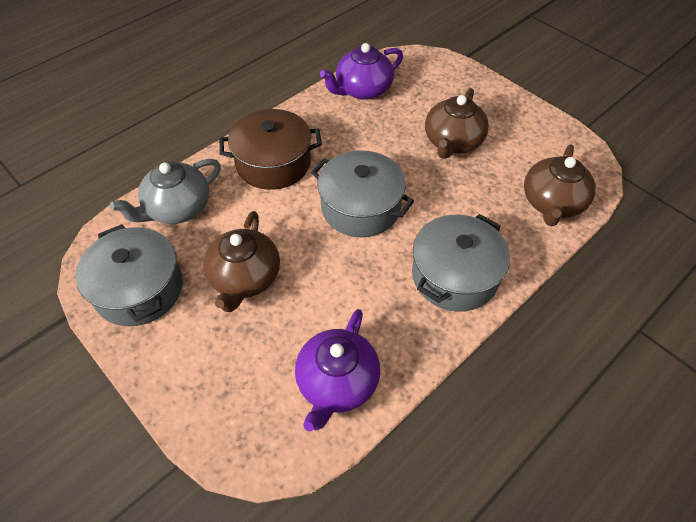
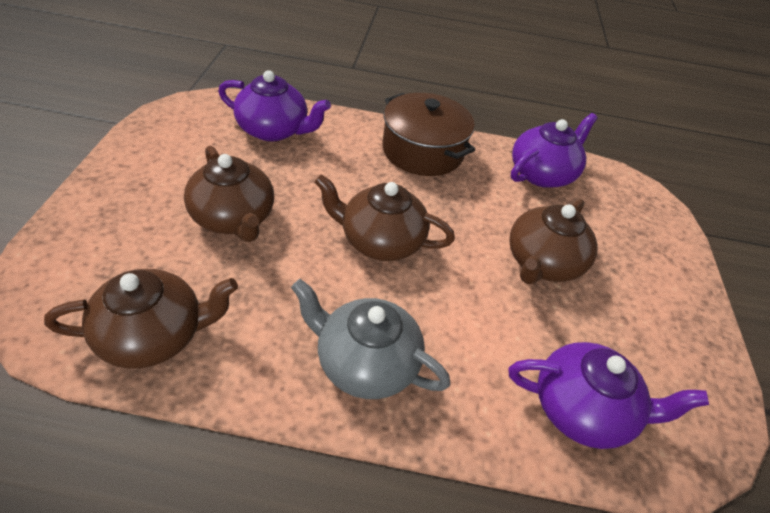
brown teapot: 3 -> 4
grey pot: 3 -> 0
purple teapot: 2 -> 3

